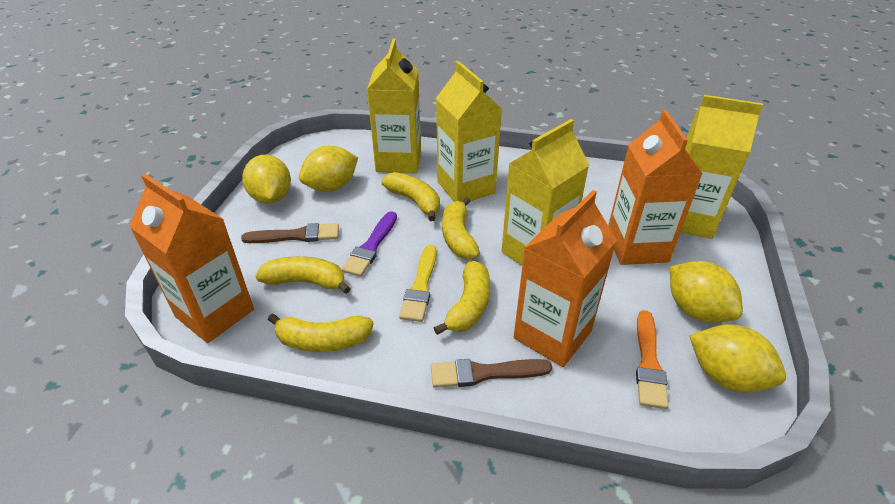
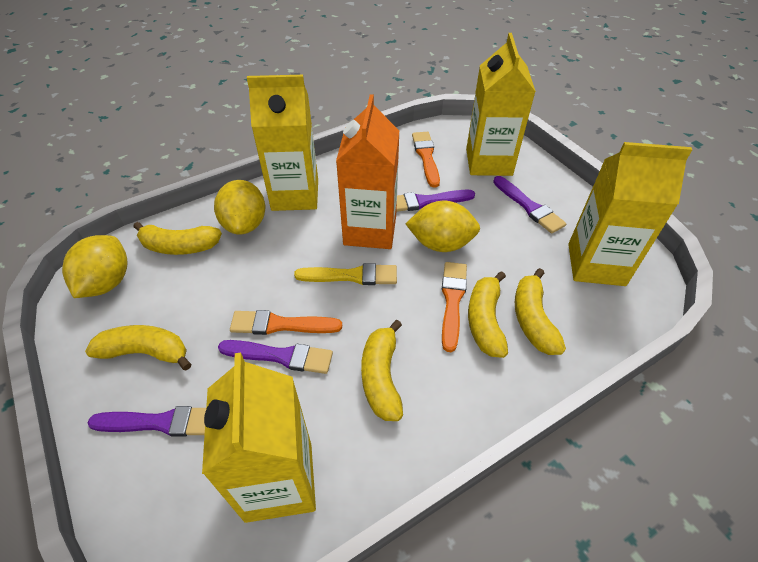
brown brush: 2 -> 0
orange brush: 1 -> 3
orange carton: 3 -> 1
purple brush: 1 -> 4
yellow lemon: 4 -> 3

